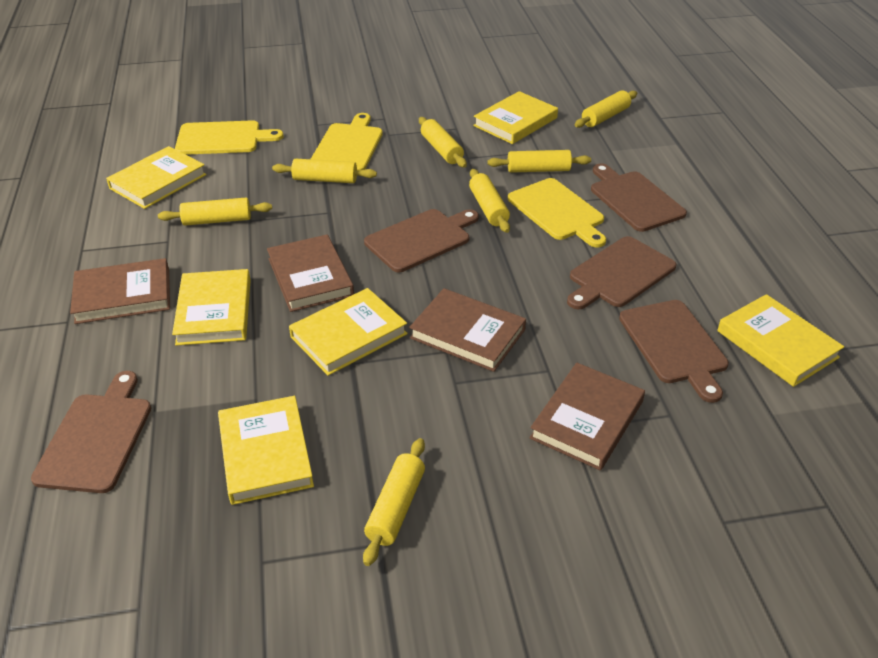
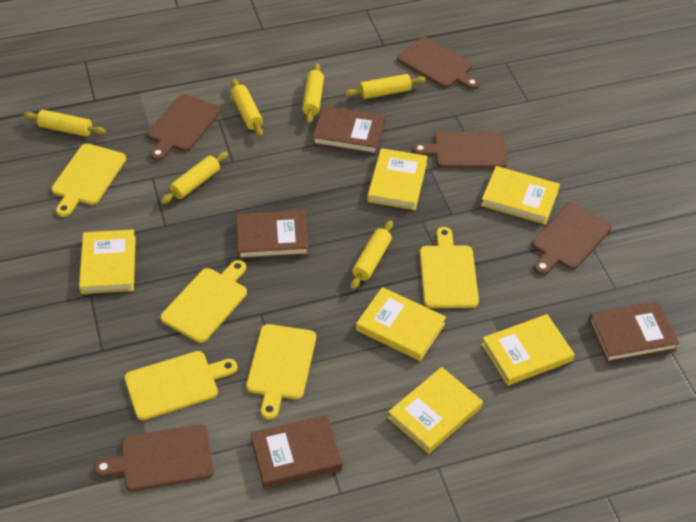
yellow cutting board: 3 -> 5
yellow rolling pin: 7 -> 6

